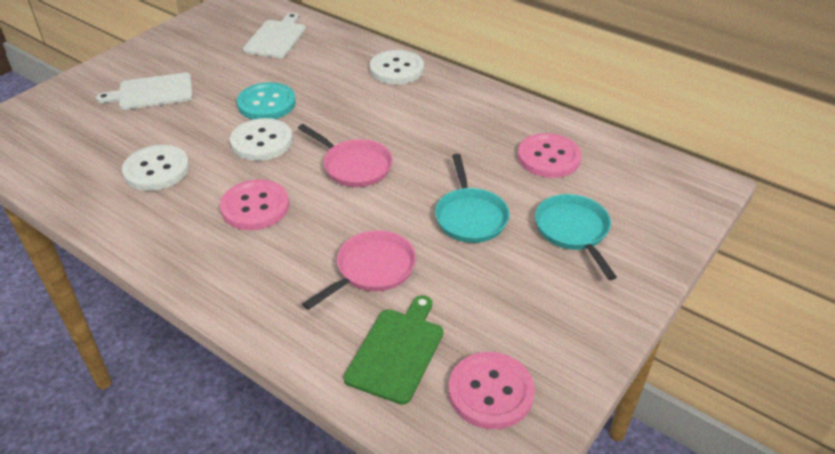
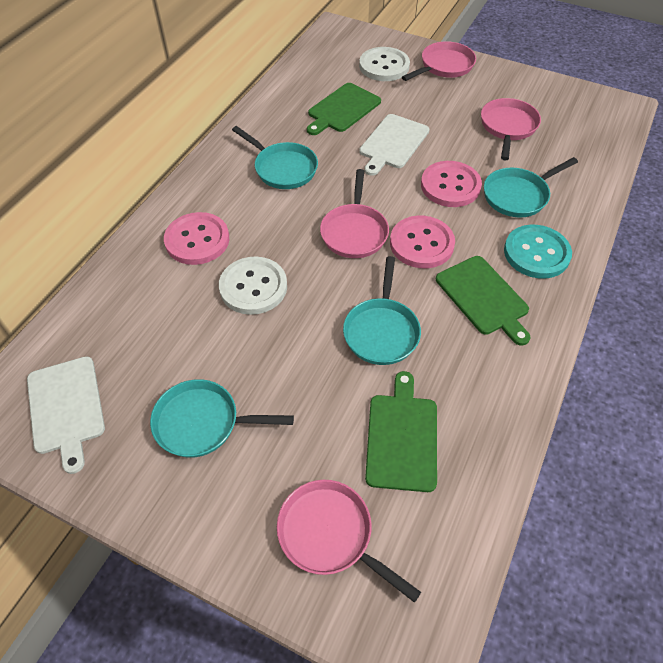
green cutting board: 1 -> 3
pink pan: 2 -> 4
turquoise pan: 2 -> 4
white button: 3 -> 2

